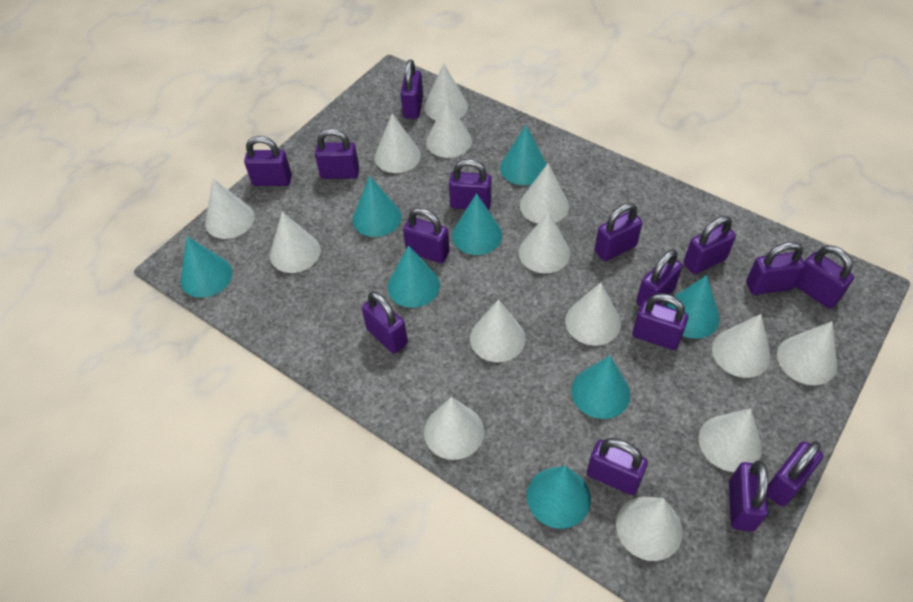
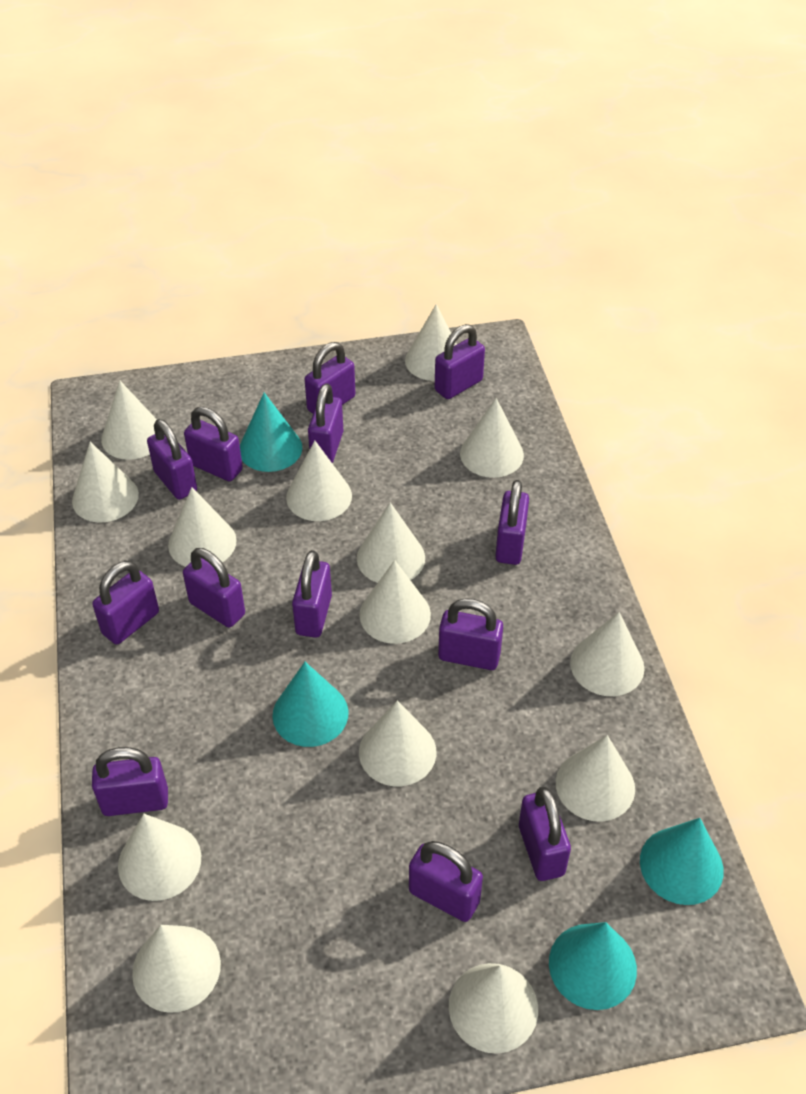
purple padlock: 15 -> 13
turquoise cone: 8 -> 4

